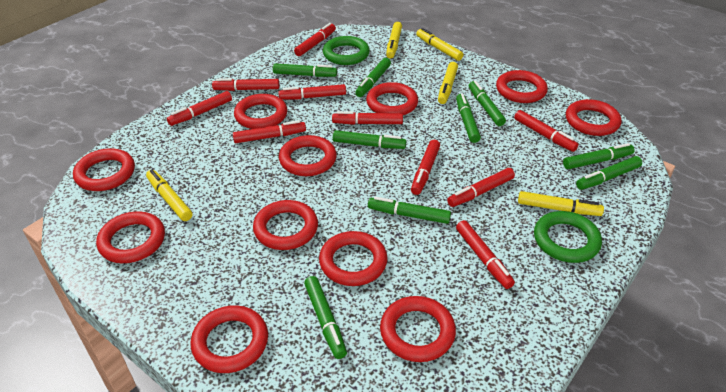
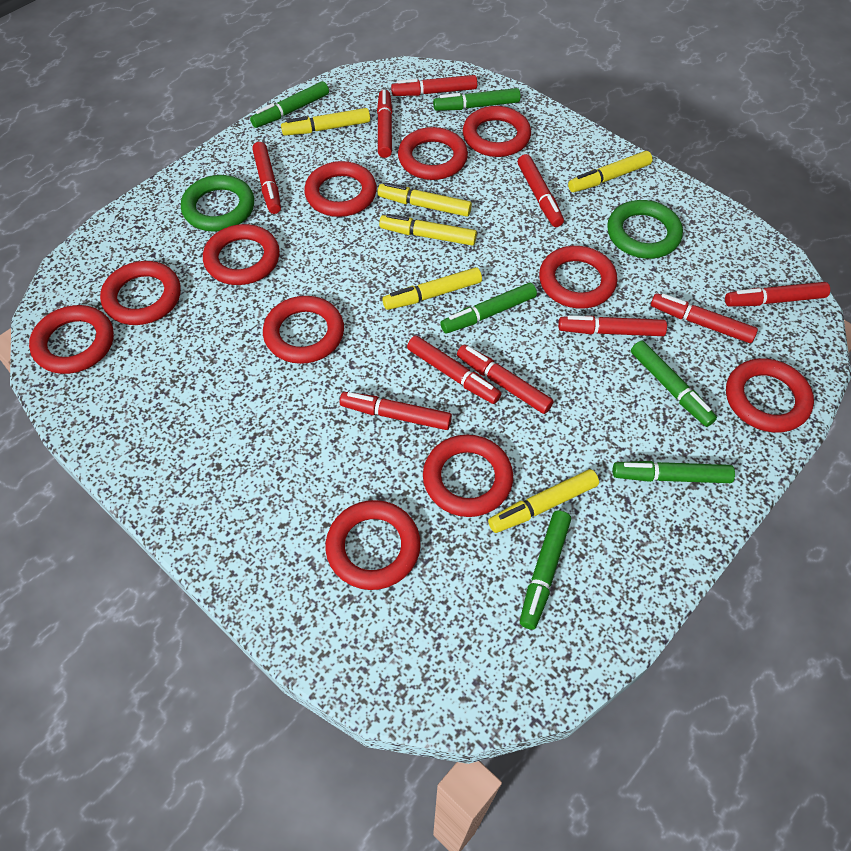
green marker: 9 -> 6
yellow marker: 5 -> 6

